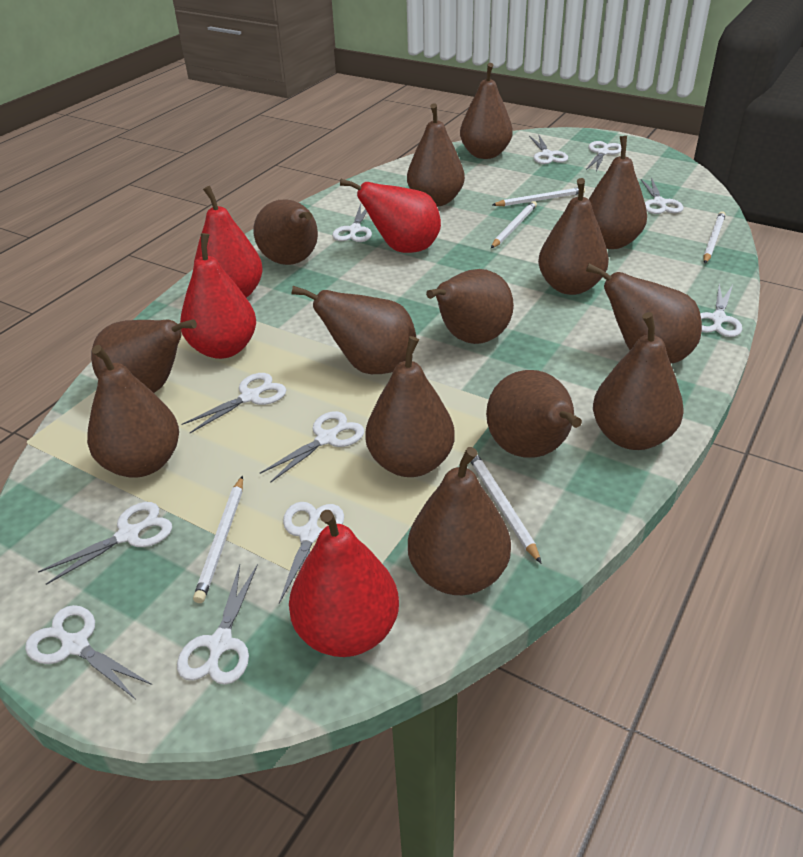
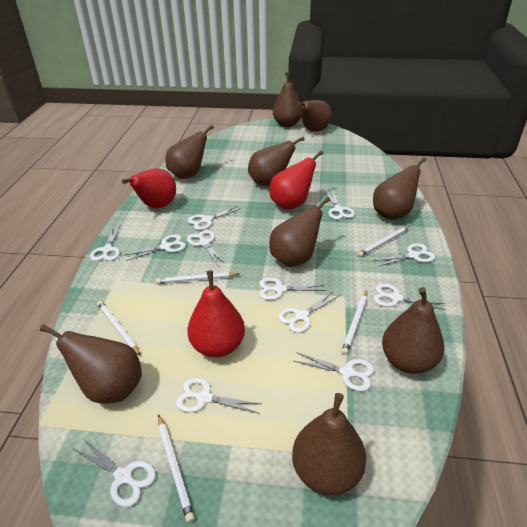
brown pear: 14 -> 9
red pear: 4 -> 3
white scissors: 11 -> 12

